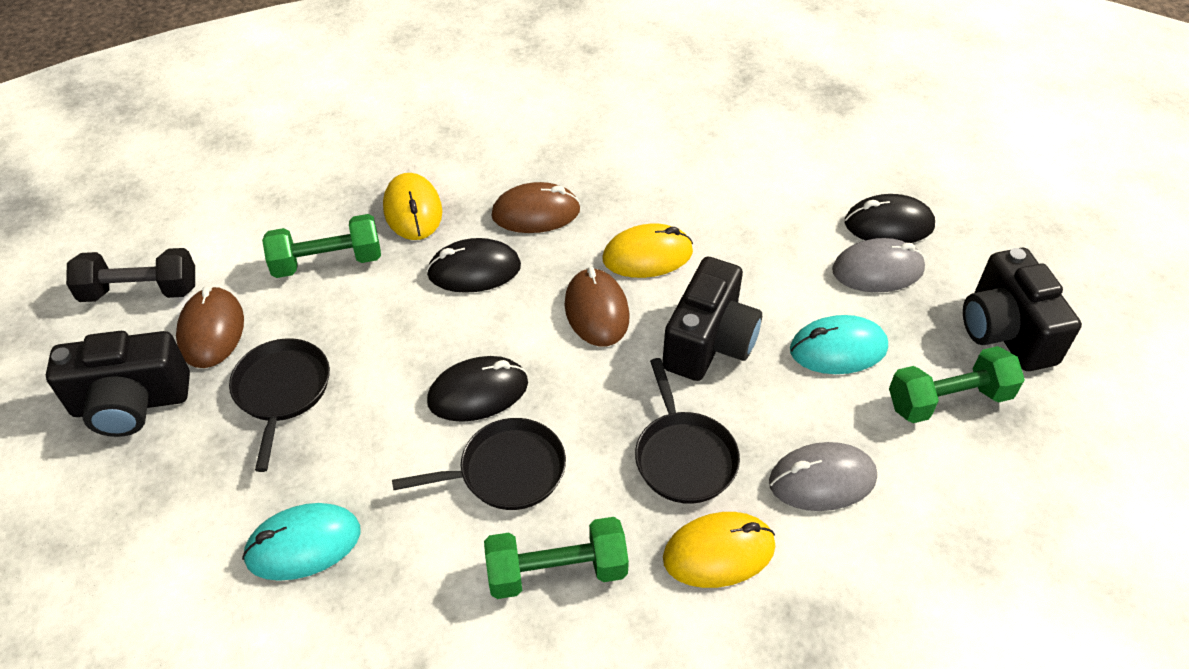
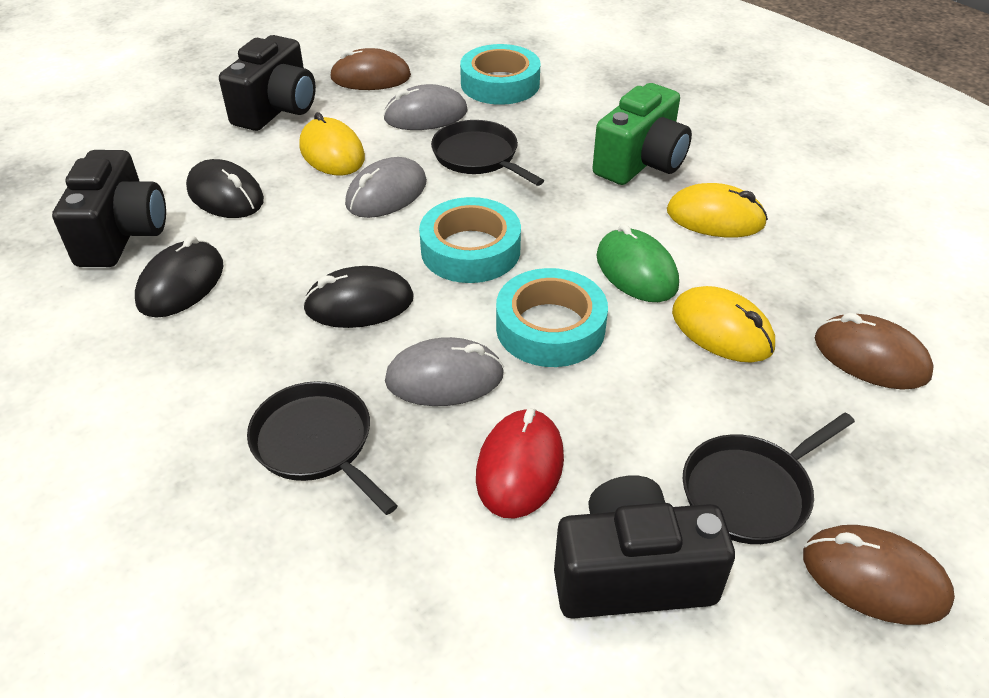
black dumbbell: 1 -> 0
green camera: 0 -> 1
green dumbbell: 3 -> 0
green mouse: 0 -> 1
grey mouse: 2 -> 3
red mouse: 0 -> 1
turquoise mouse: 2 -> 0
turquoise tape: 0 -> 3

